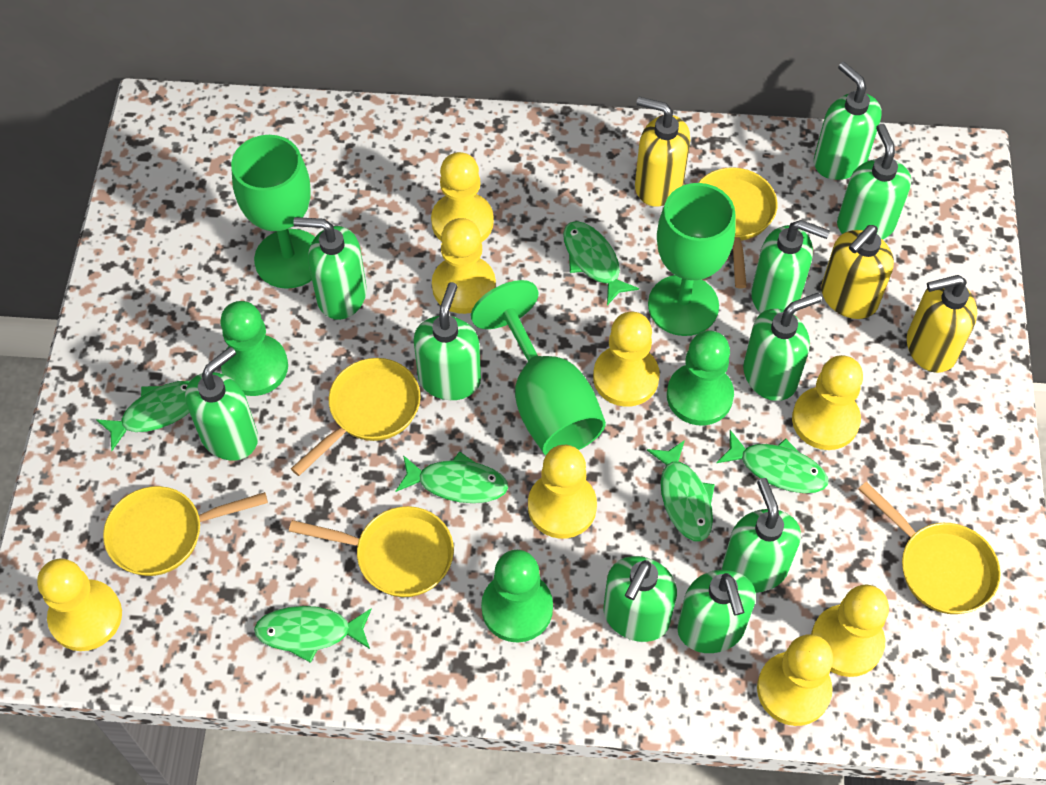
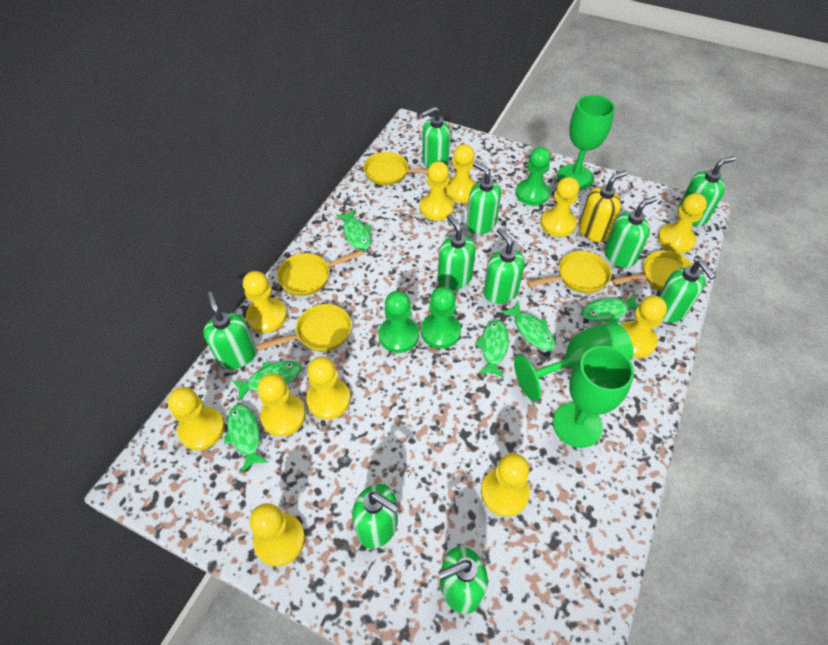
yellow pawn: 8 -> 11
yellow soap dispenser: 3 -> 1

